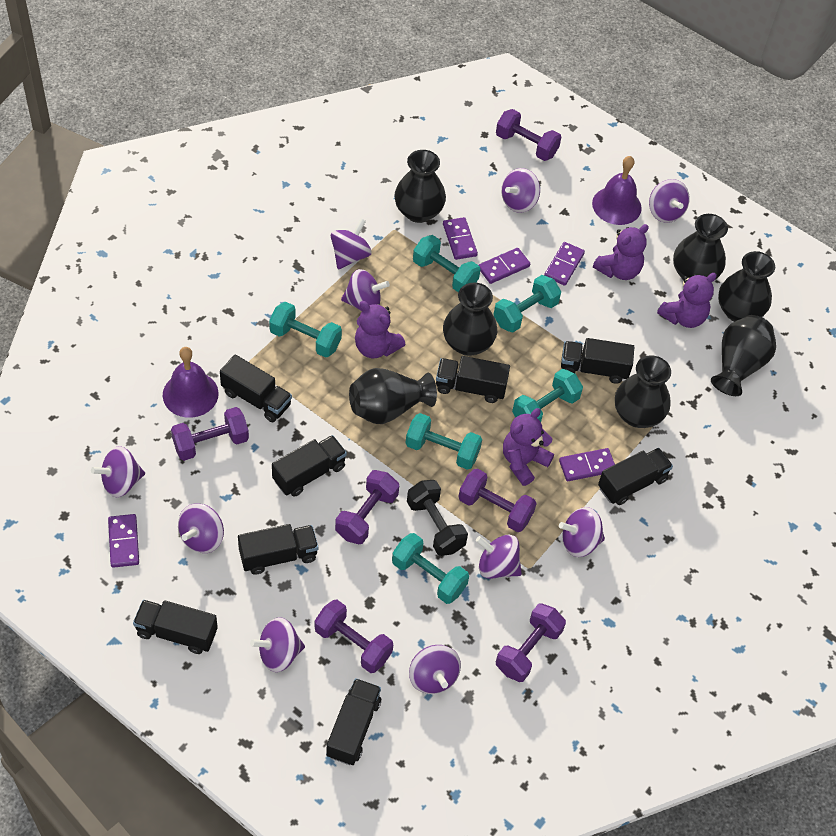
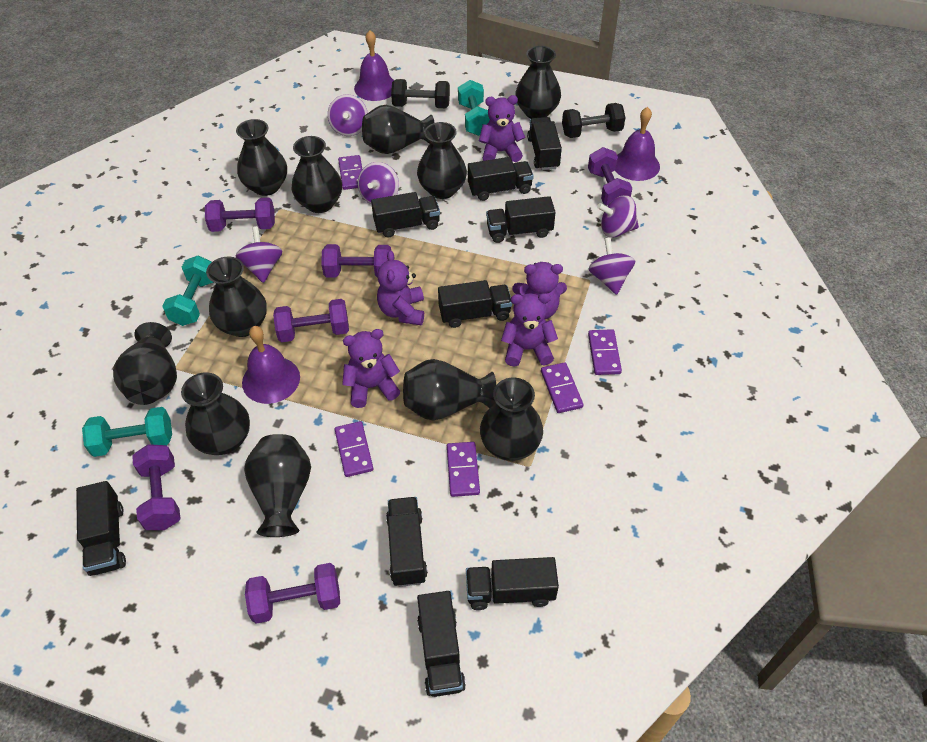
black dumbbell: 1 -> 2
black truck: 8 -> 9
black vase: 7 -> 11
purple bell: 2 -> 3
purple spinning top: 10 -> 5
purple teddy bear: 4 -> 5
turquoise dumbbell: 6 -> 3

